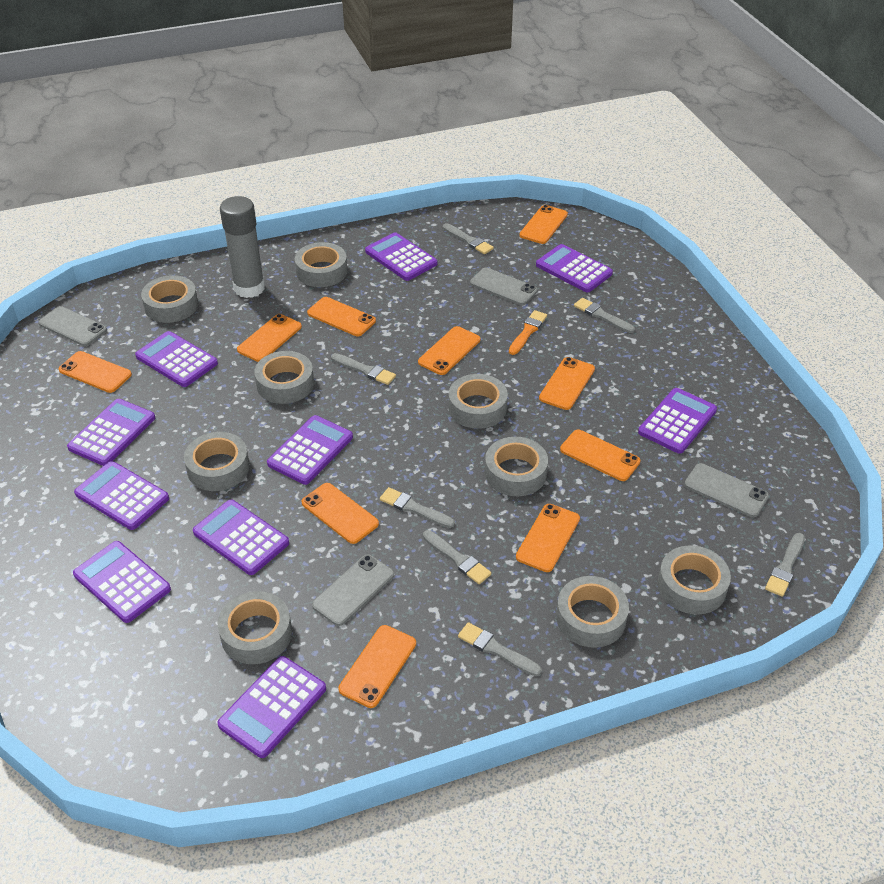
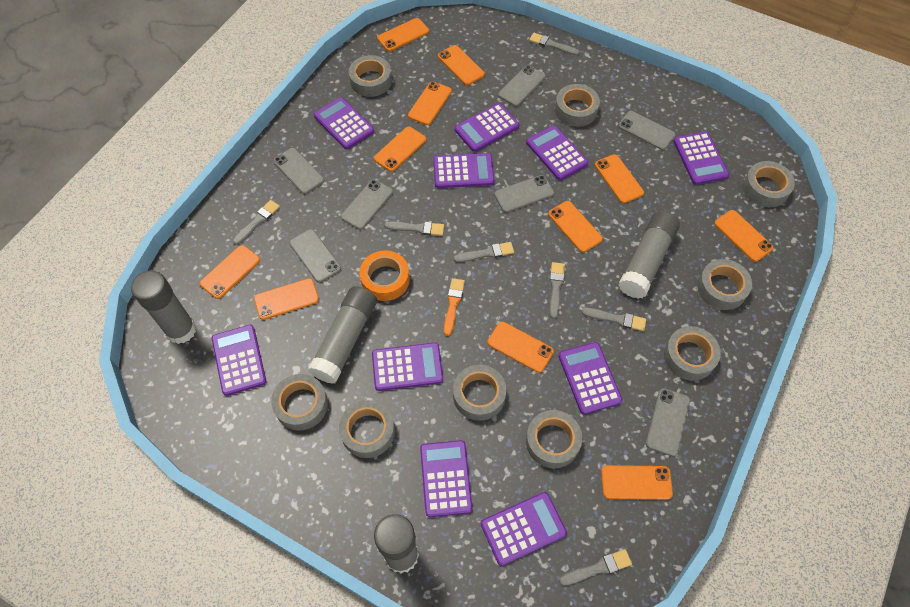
grey glue stick: 1 -> 4
grey phone: 4 -> 7
orange phone: 10 -> 11
orange tape: 0 -> 1

